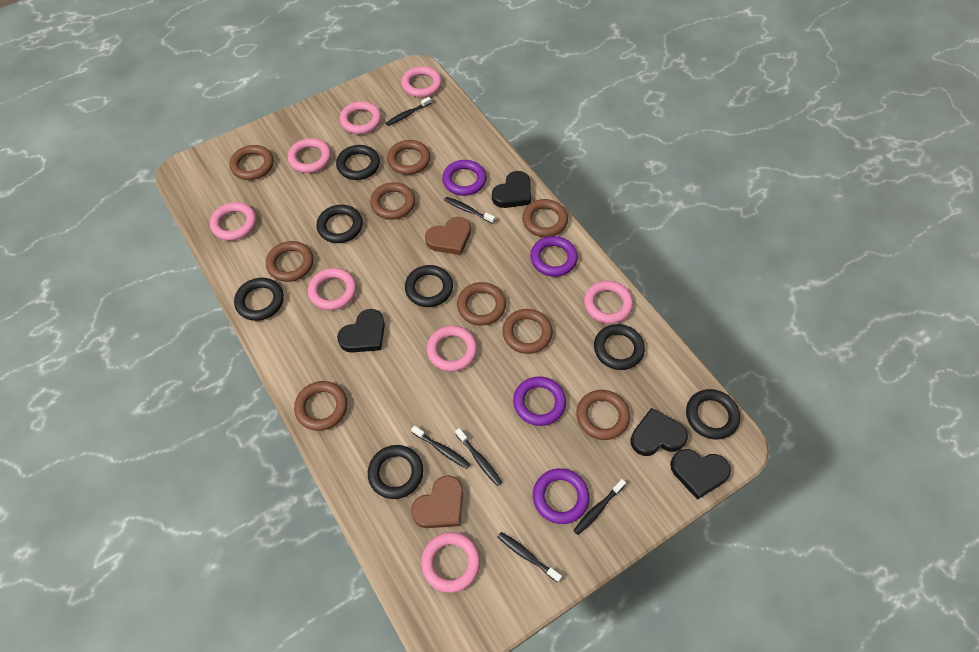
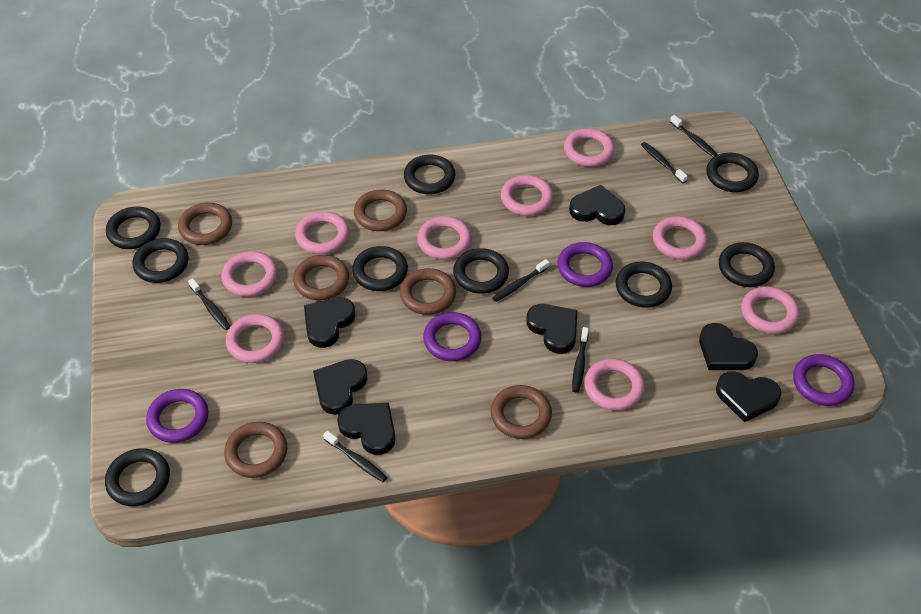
black heart: 4 -> 7
black ring: 7 -> 9
brown heart: 2 -> 0
brown ring: 9 -> 6
pink ring: 8 -> 9

